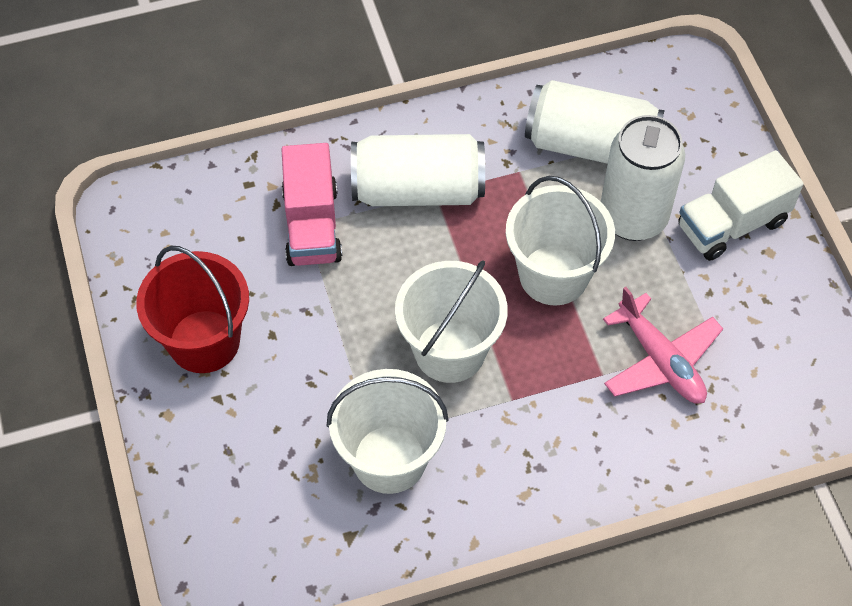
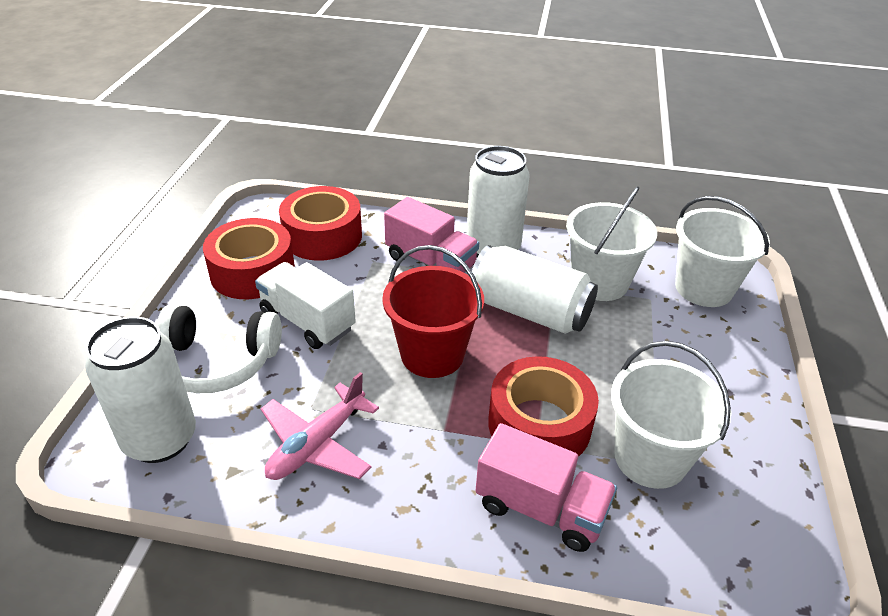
pink truck: 1 -> 2
red tape: 0 -> 3
white headphones: 0 -> 1

